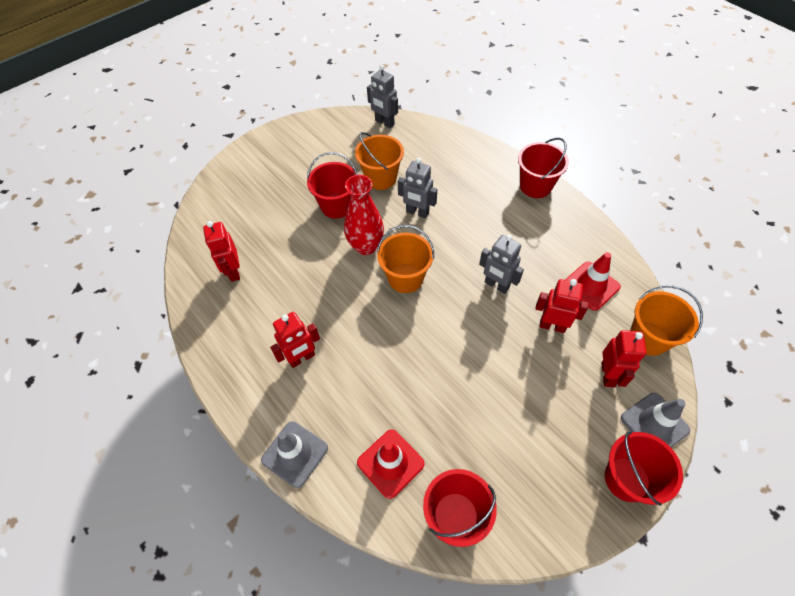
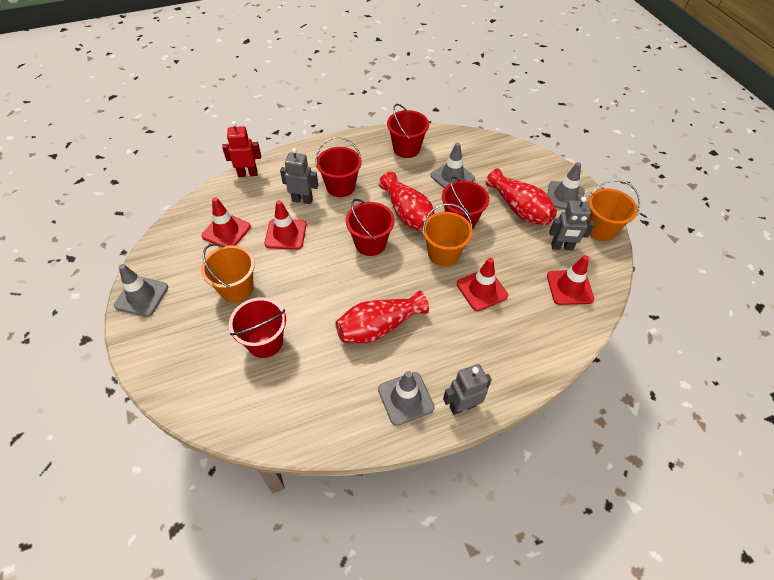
grey traffic cone: 2 -> 4
red bucket: 4 -> 5
red robot: 4 -> 1
red traffic cone: 2 -> 4
red vase: 1 -> 3

